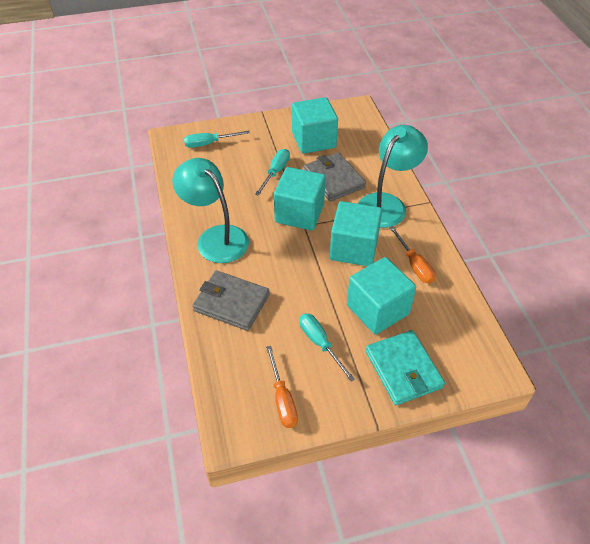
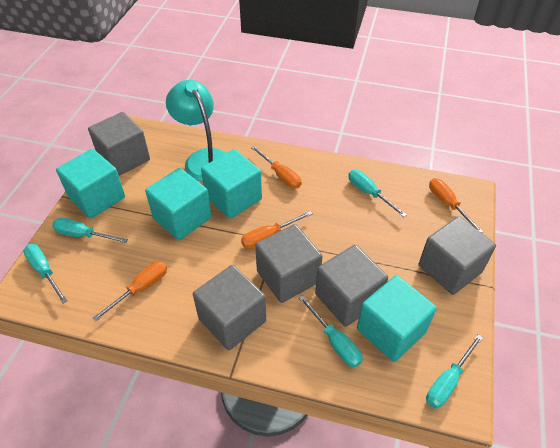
grey cube: 0 -> 5
grey wallet: 2 -> 0
orange screwdriver: 2 -> 4
turquoise lamp: 2 -> 1
turquoise screwdriver: 3 -> 5
turquoise wallet: 1 -> 0

